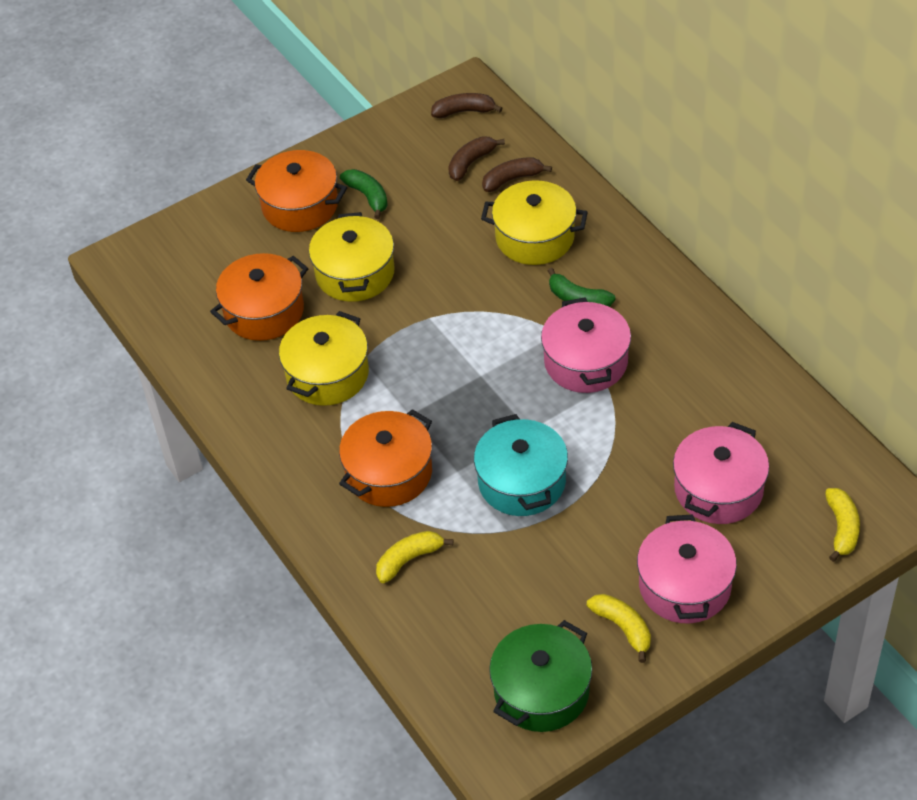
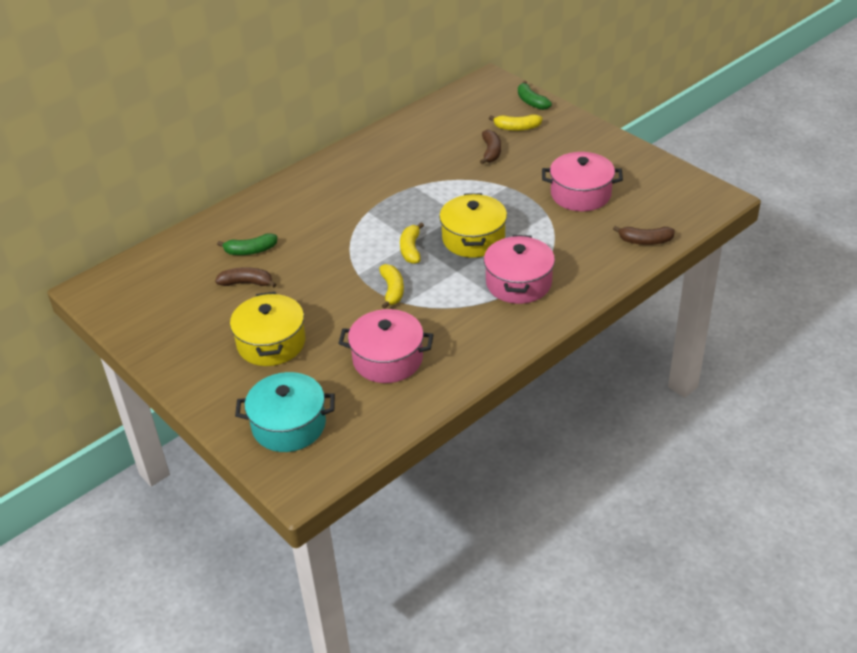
green pot: 1 -> 0
orange pot: 3 -> 0
yellow pot: 3 -> 2

